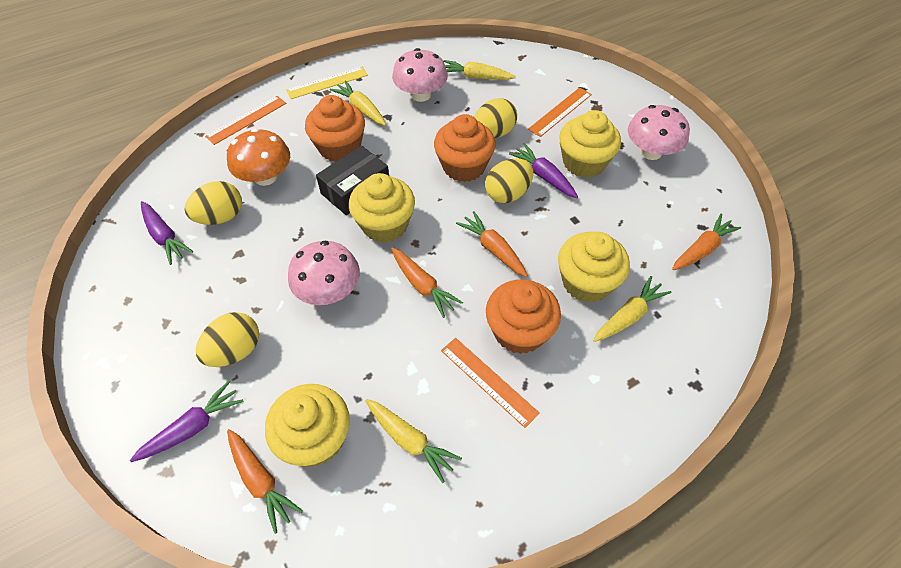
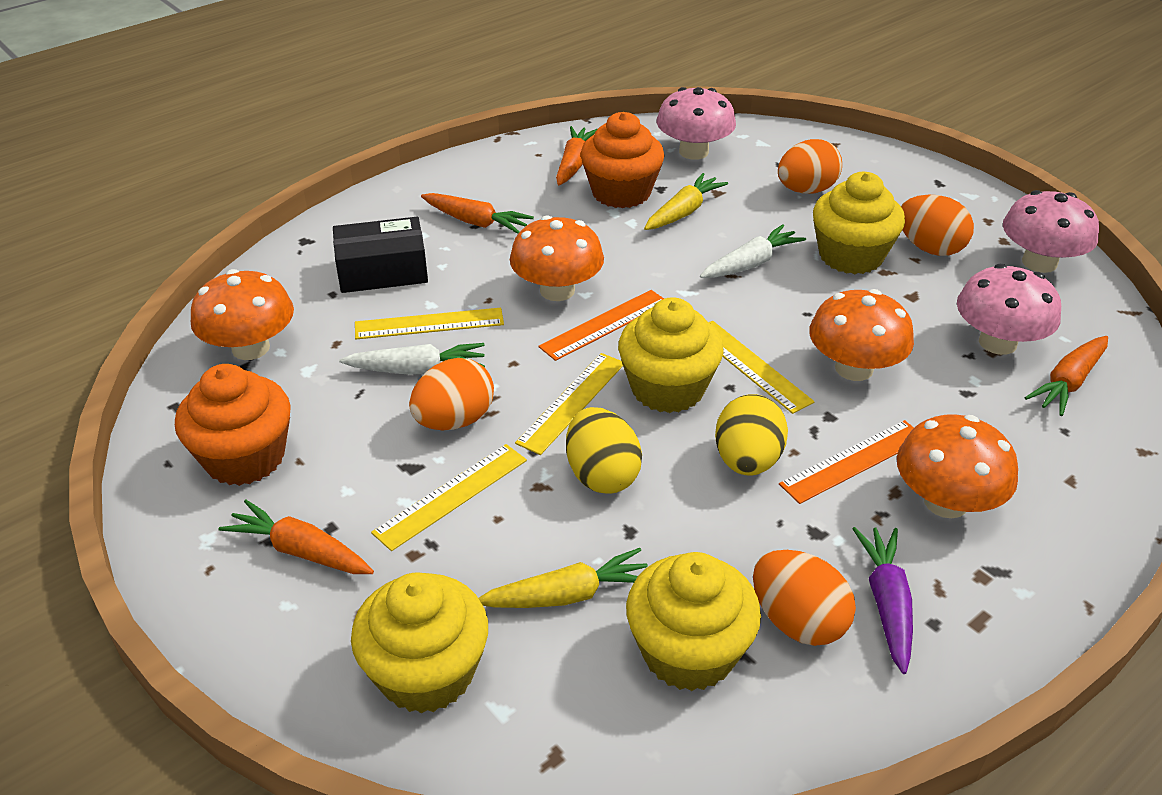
orange cupcake: 3 -> 2
orange egg: 0 -> 4
orange mushroom: 1 -> 4
orange ruler: 3 -> 2
purple carrot: 3 -> 1
white carrot: 0 -> 2
yellow carrot: 4 -> 2
yellow egg: 4 -> 2
yellow ruler: 1 -> 4

